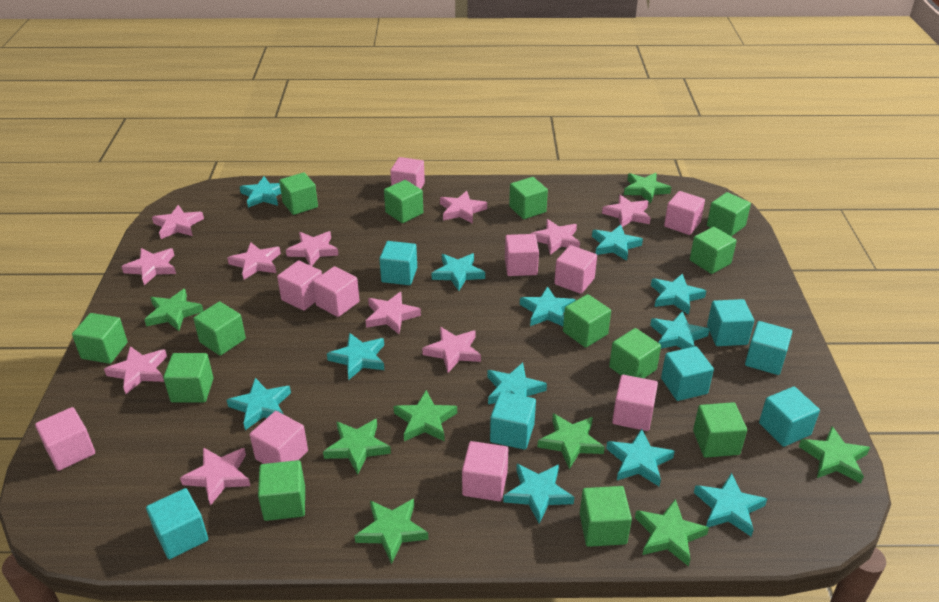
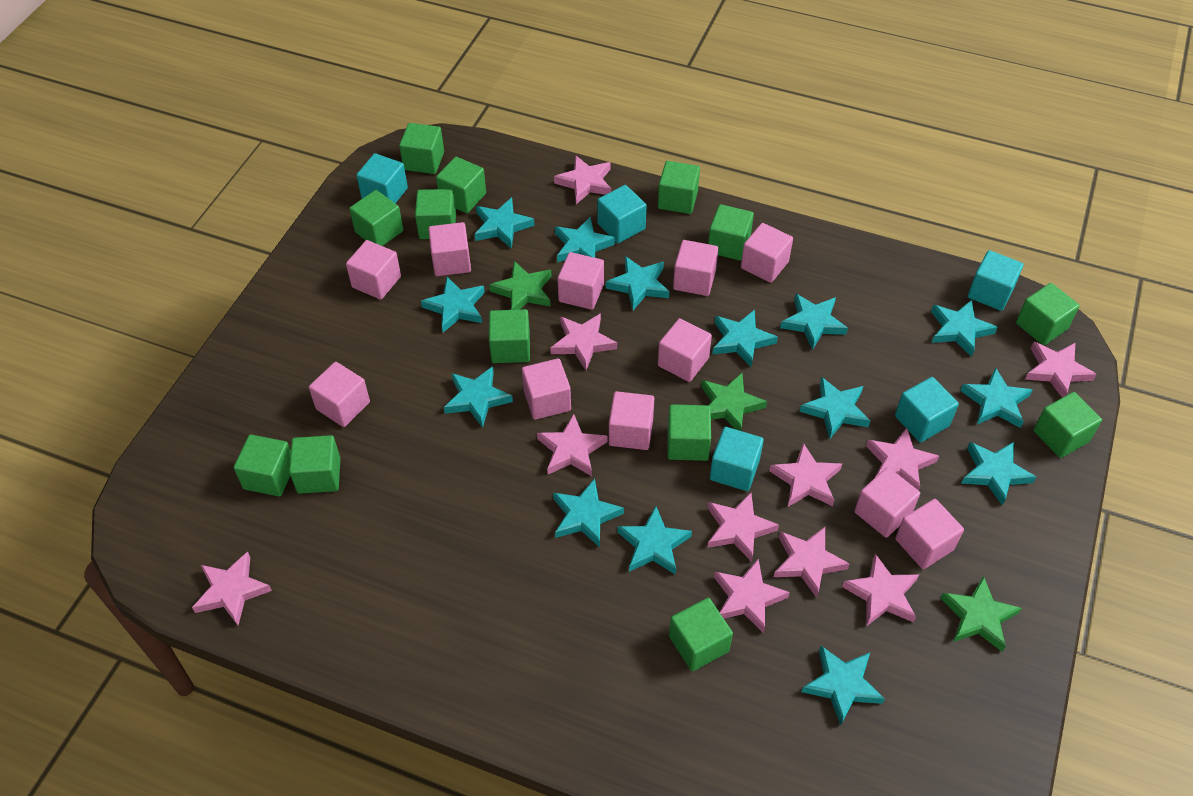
green star: 8 -> 3
pink cube: 10 -> 11
turquoise cube: 7 -> 5
turquoise star: 12 -> 14

